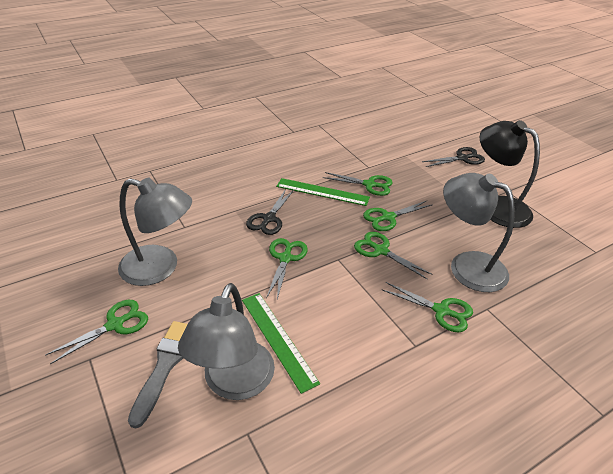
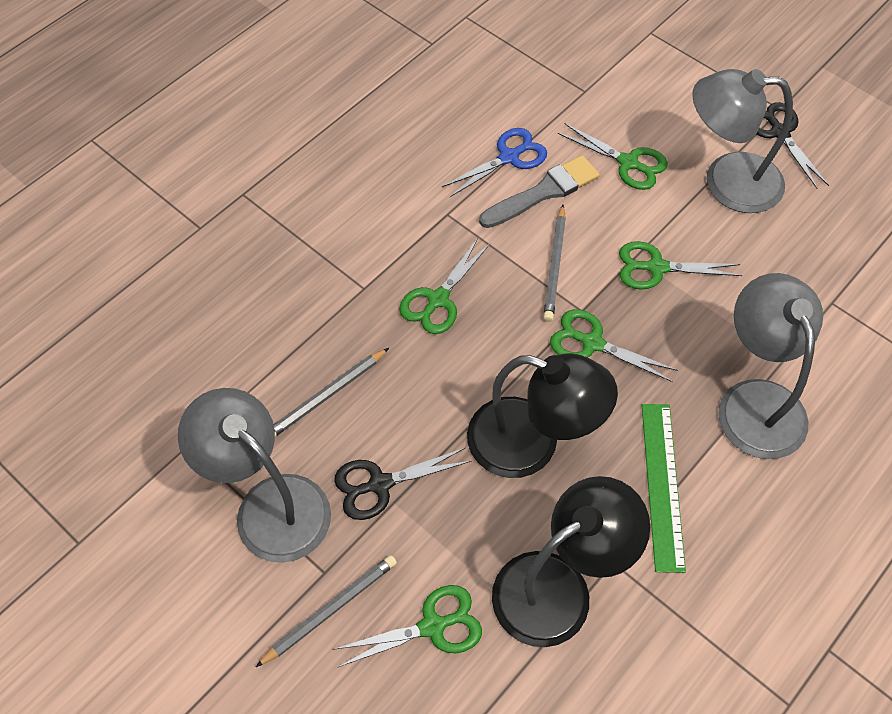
black lamp: 1 -> 2
blue scissors: 0 -> 1
green ruler: 2 -> 1
green scissors: 6 -> 5
grey pencil: 0 -> 3

